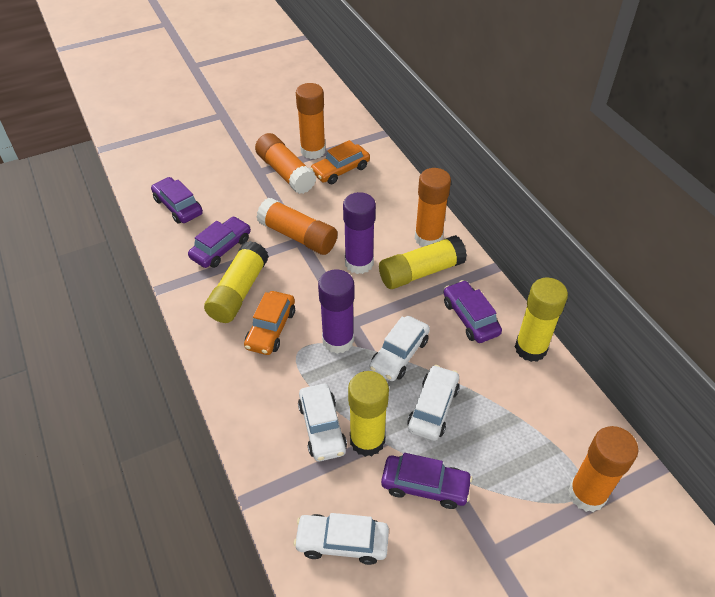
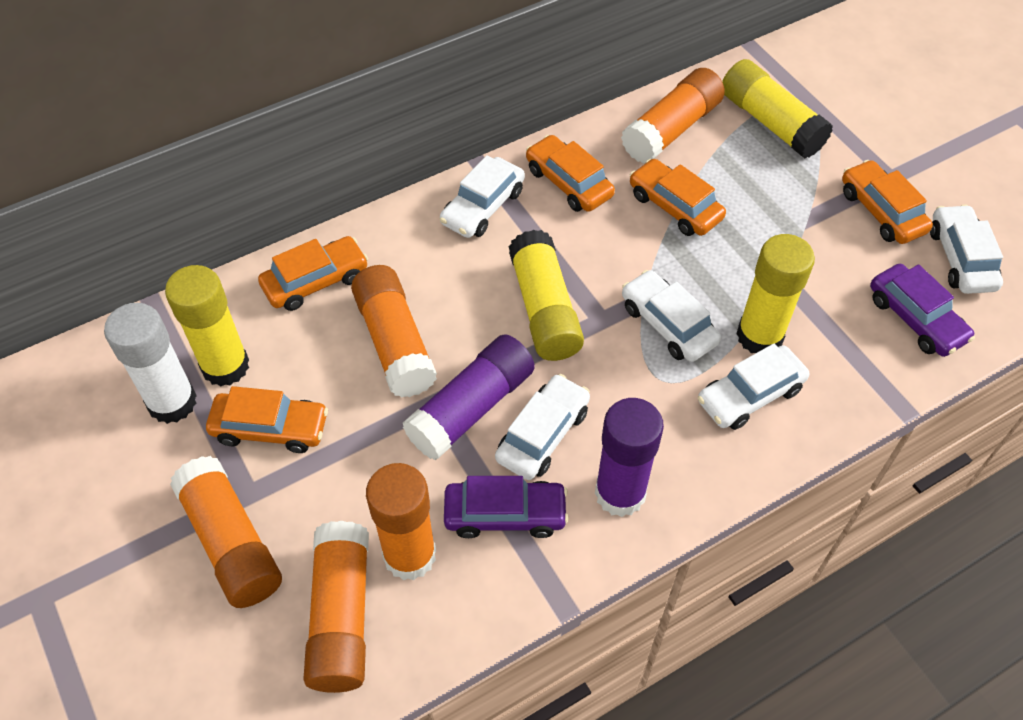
orange car: 2 -> 5
purple car: 4 -> 2
white car: 4 -> 5
white glue stick: 0 -> 1

